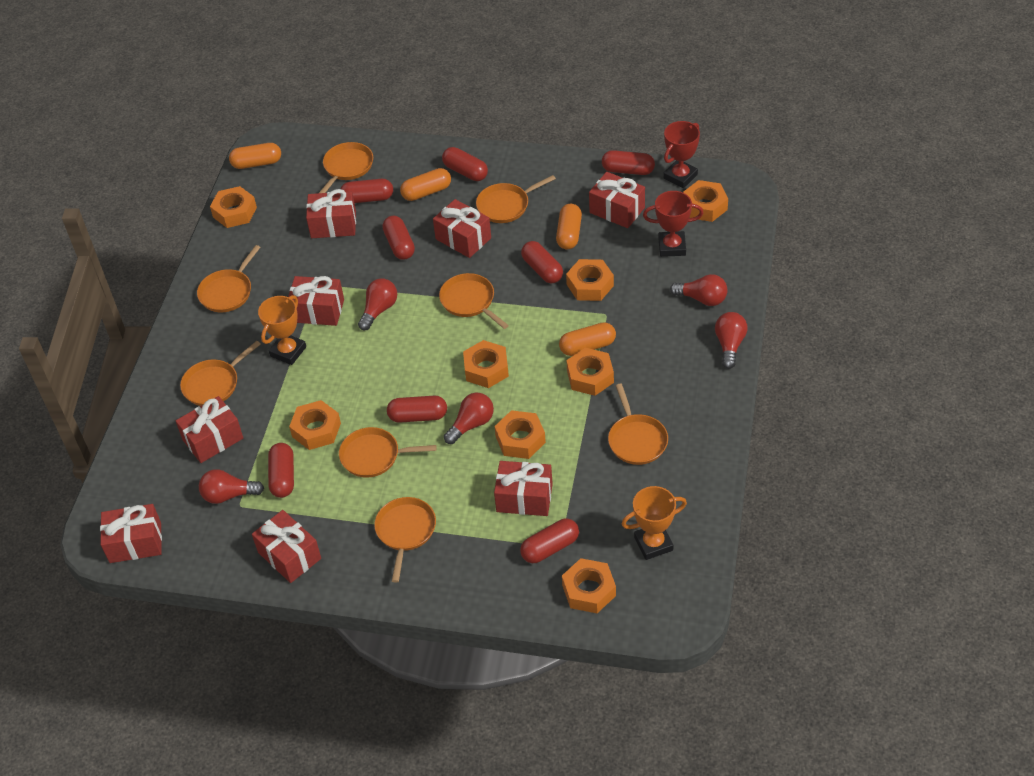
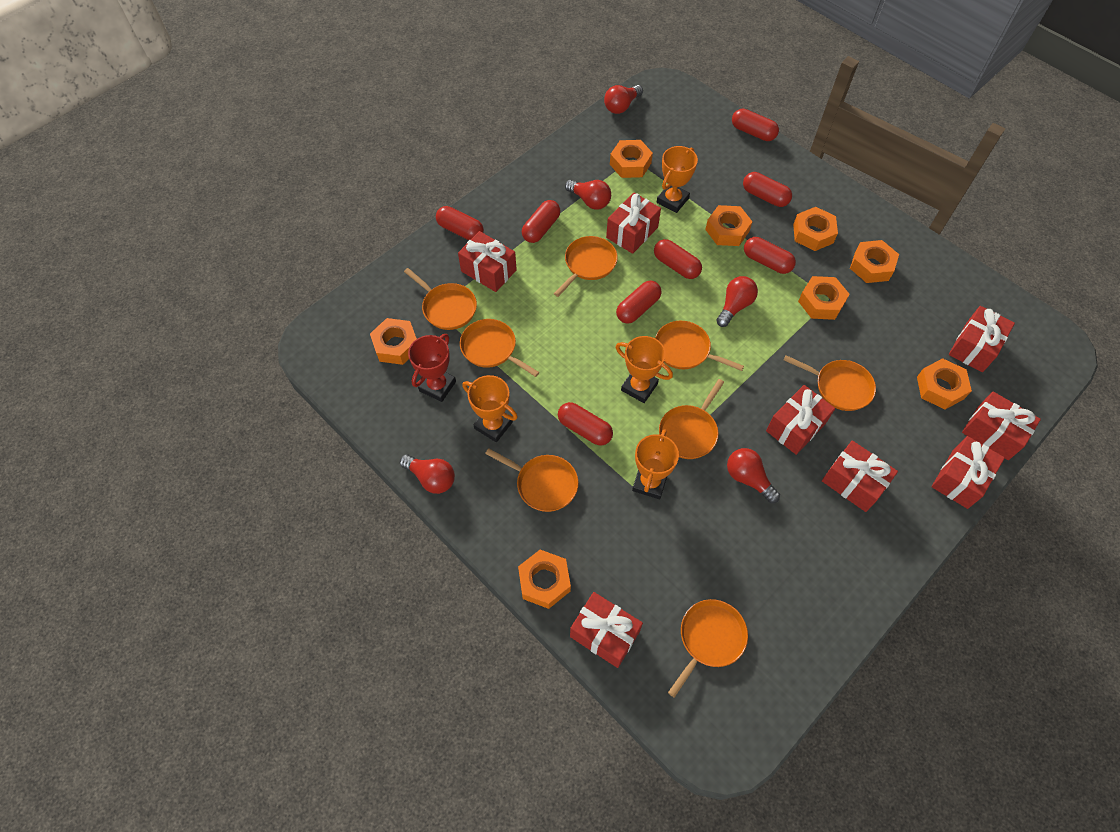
orange capsule: 4 -> 0
orange trophy: 2 -> 4
red trophy: 2 -> 1

